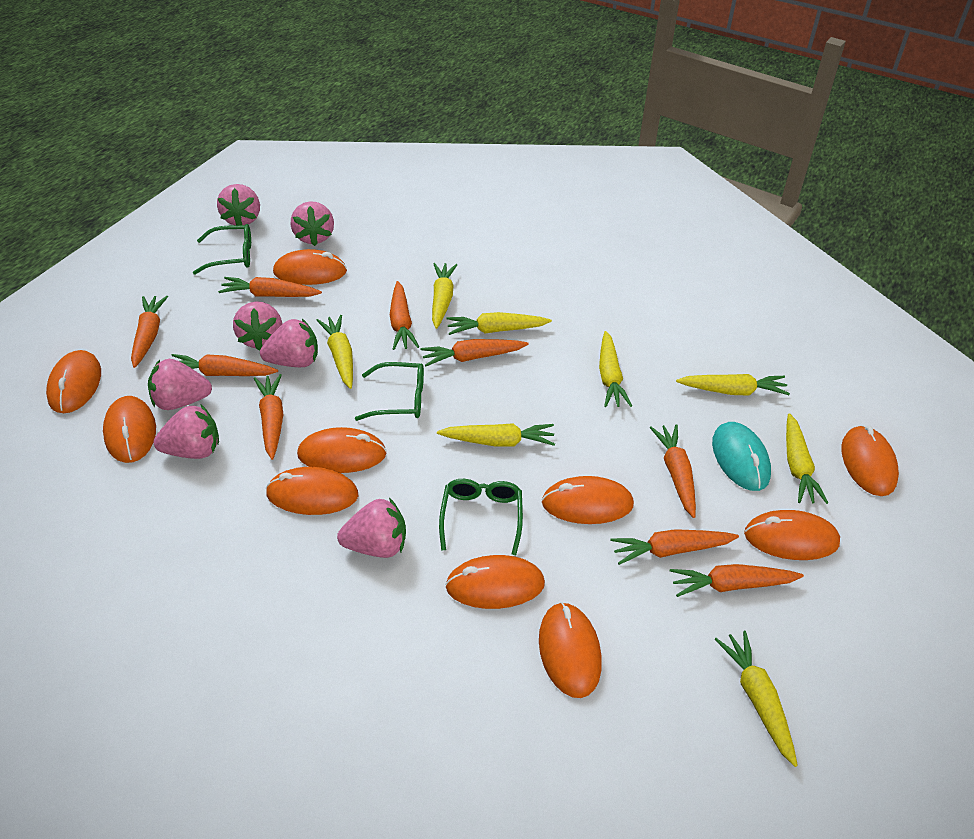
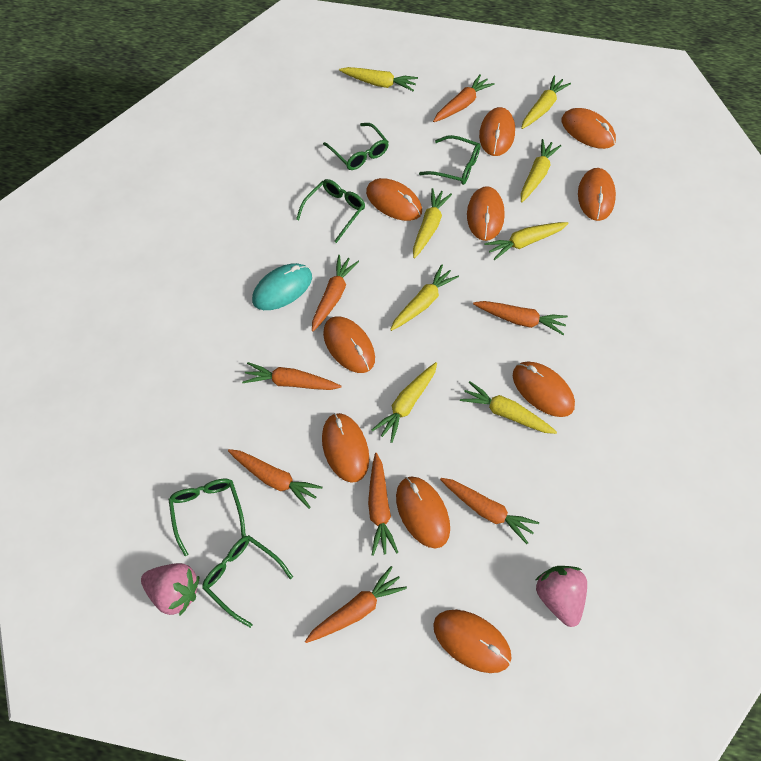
green glasses: 3 -> 5
orange carrot: 9 -> 8
pink strawberry: 7 -> 2

